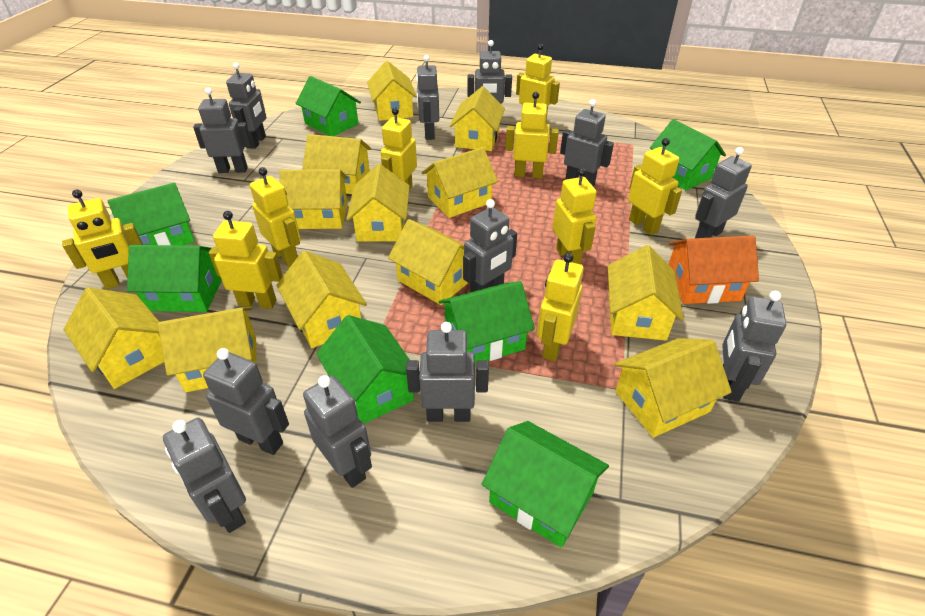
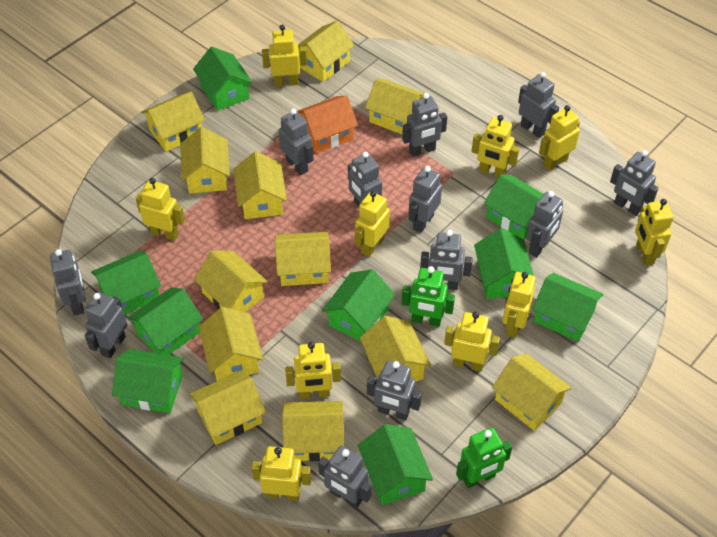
green house: 7 -> 9
green robot: 0 -> 2
yellow robot: 9 -> 10

